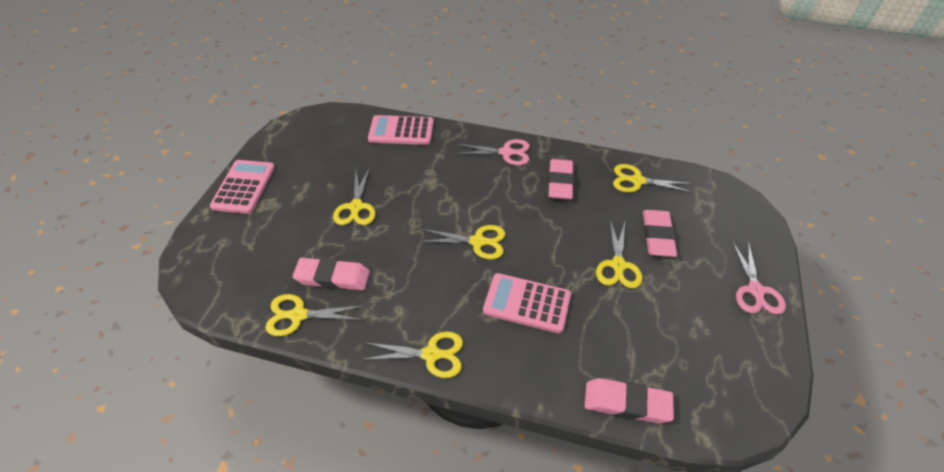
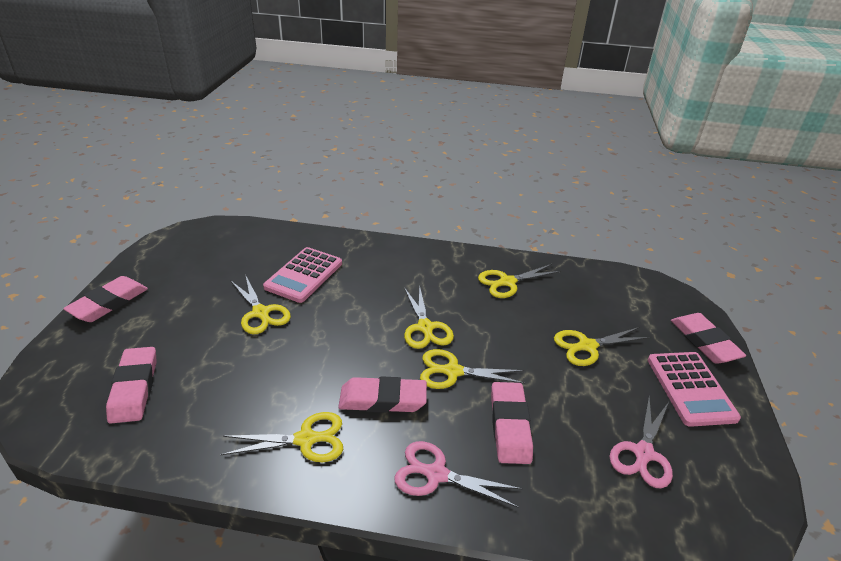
pink calculator: 3 -> 2
pink eraser: 4 -> 5

